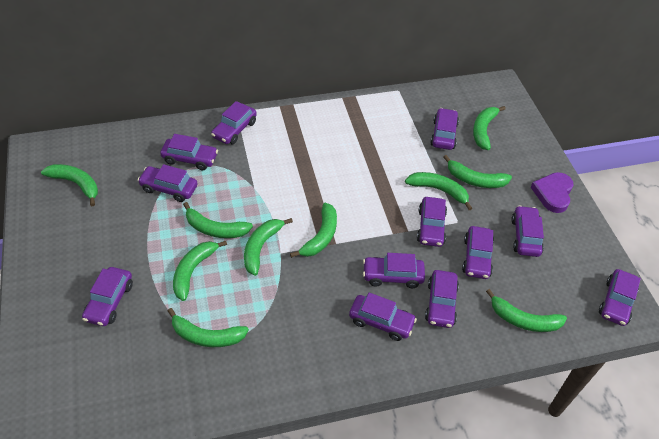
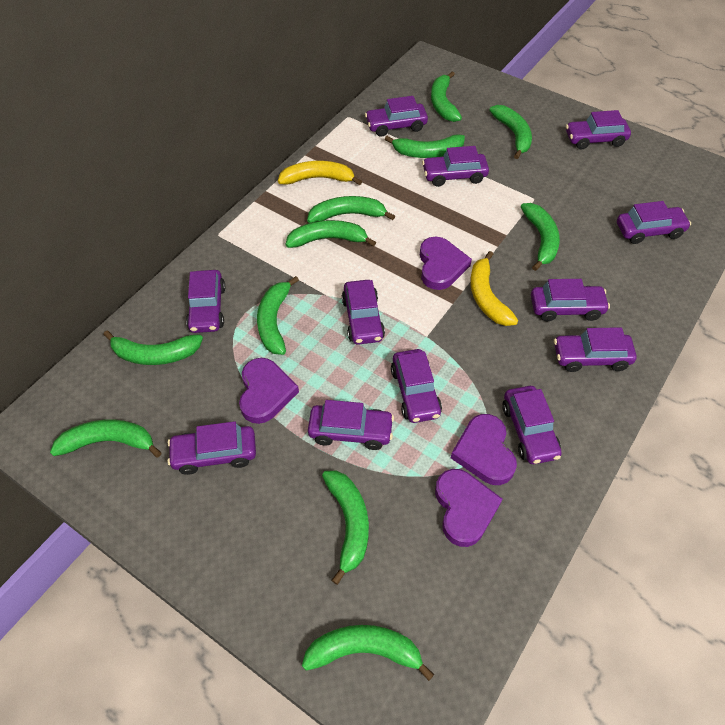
green banana: 10 -> 11
purple heart: 1 -> 4
yellow banana: 0 -> 2

